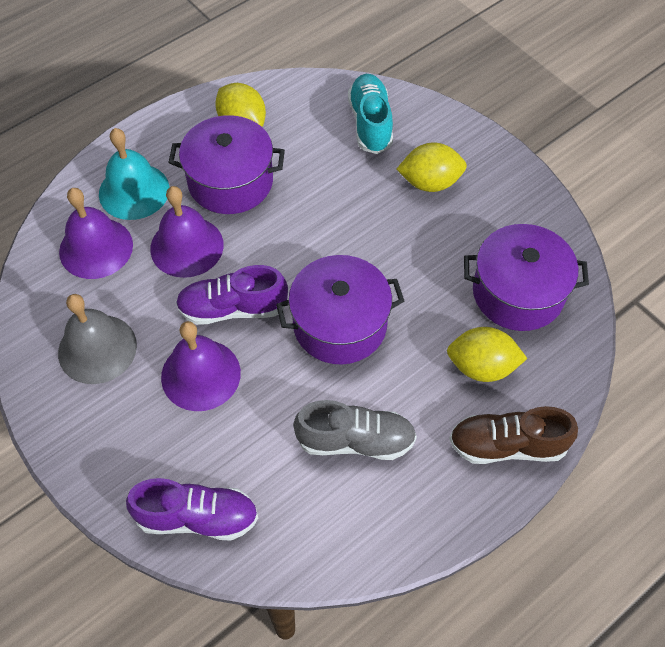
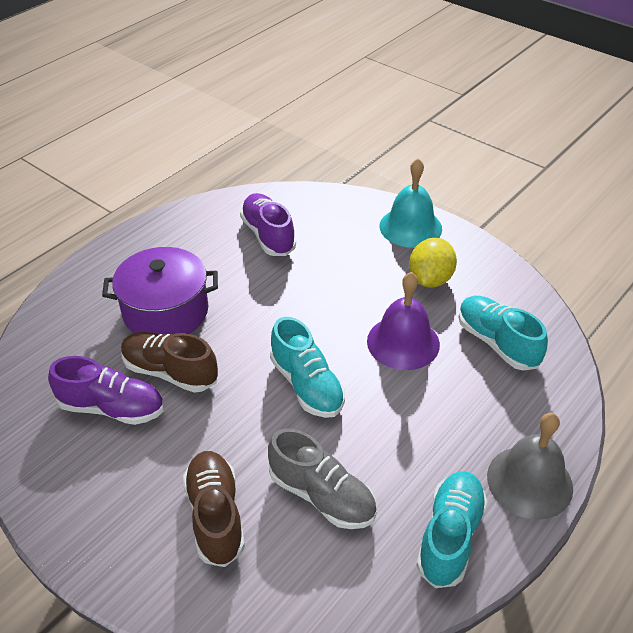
brown shoe: 1 -> 2
purple bell: 3 -> 1
purple pot: 3 -> 1
turquoise shoe: 1 -> 3
yellow lemon: 3 -> 1

